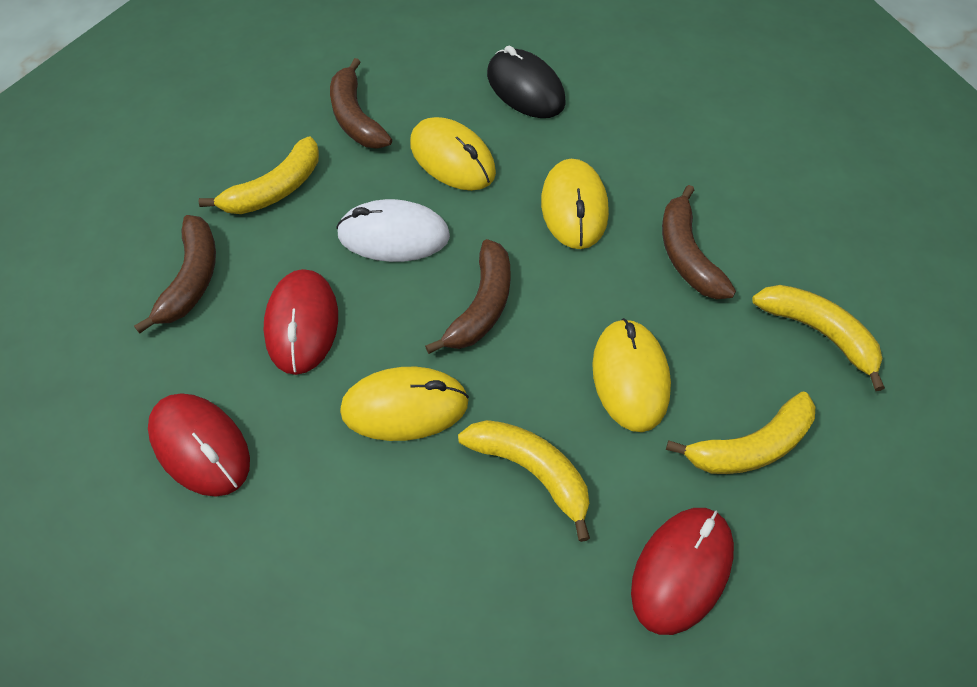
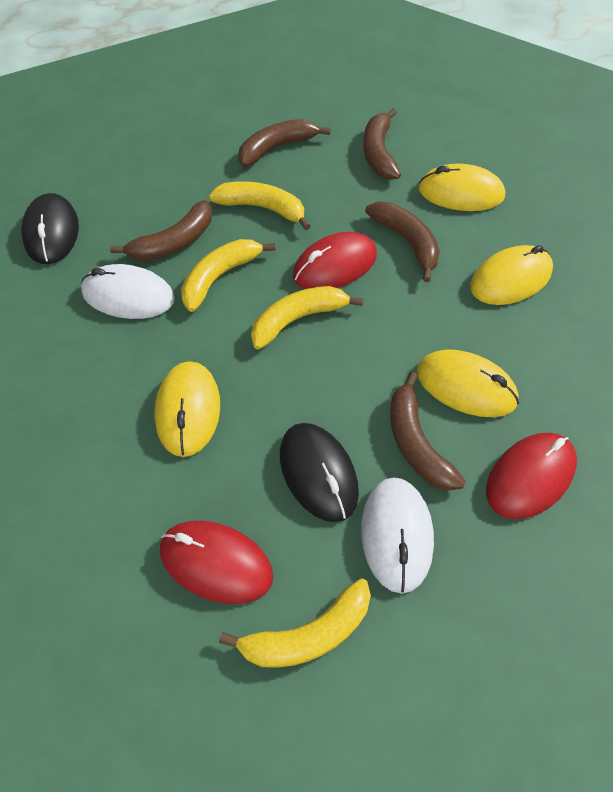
black mouse: 1 -> 2
brown banana: 4 -> 5
white mouse: 1 -> 2

